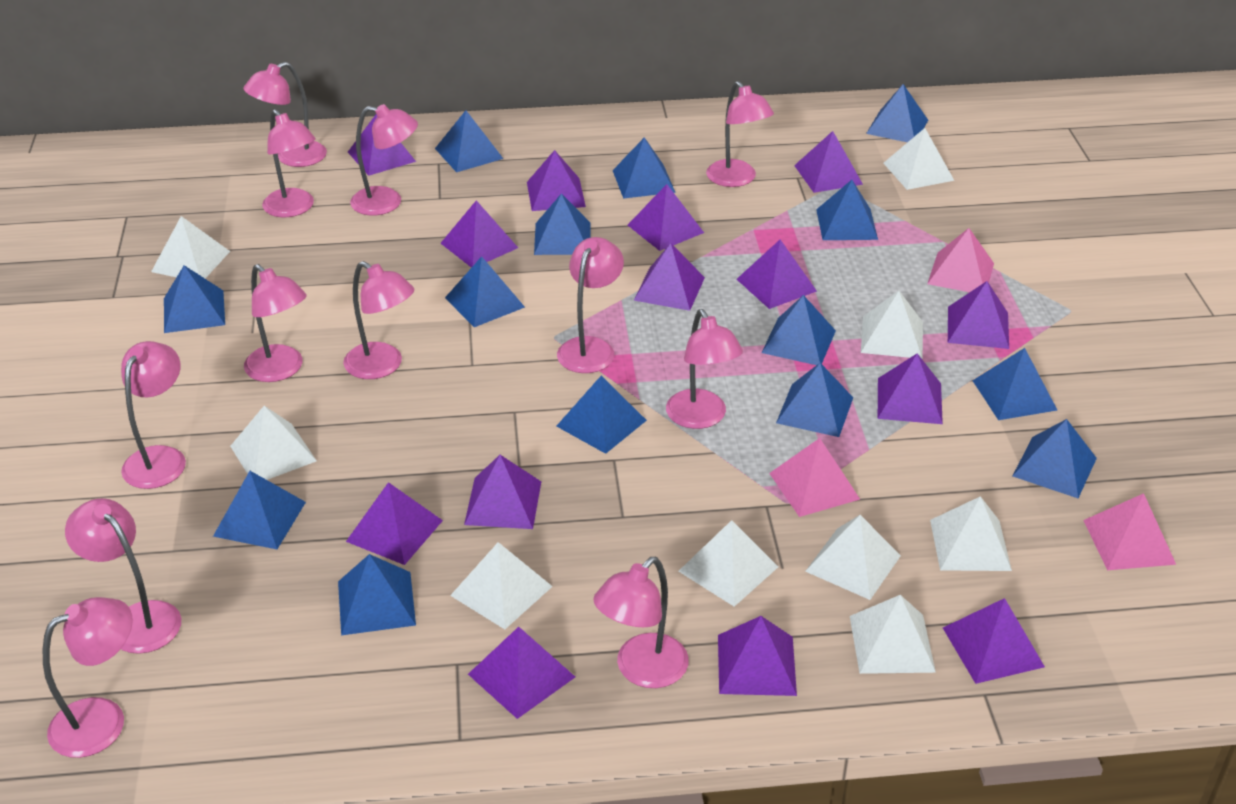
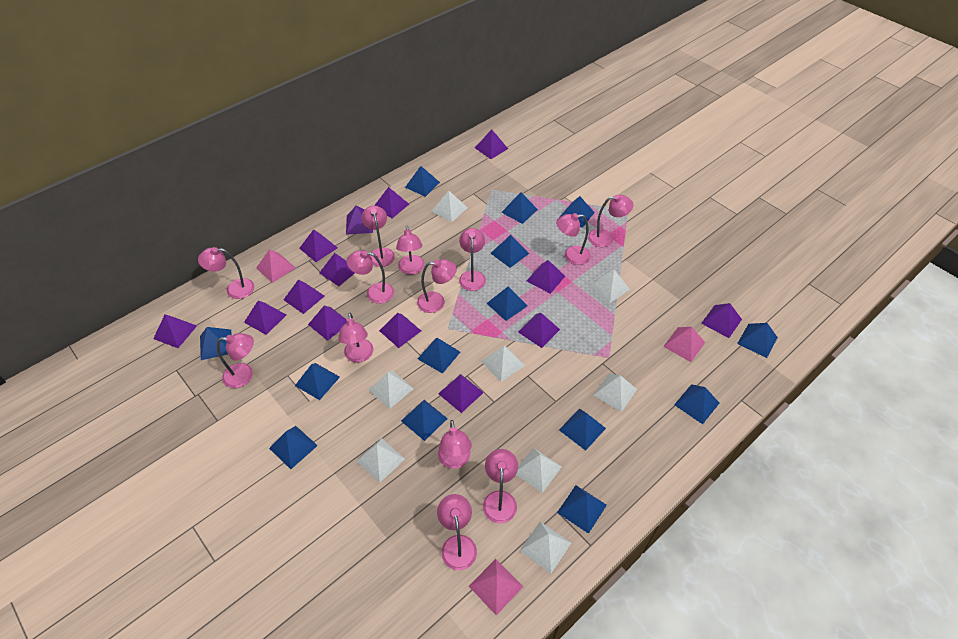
pink lamp: 12 -> 13
white pyramid: 9 -> 8

